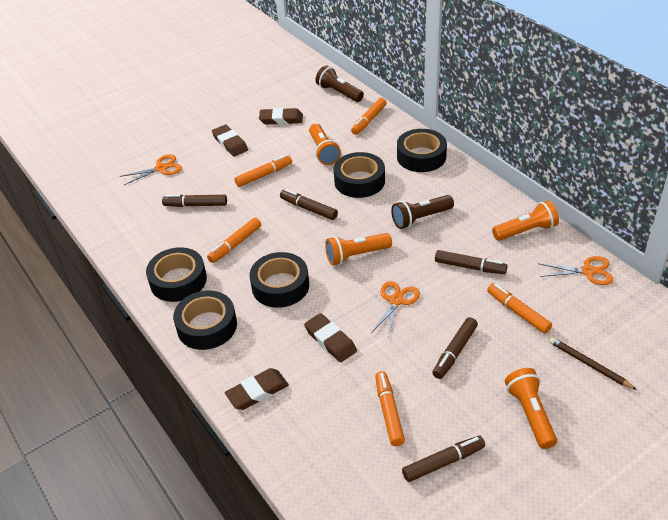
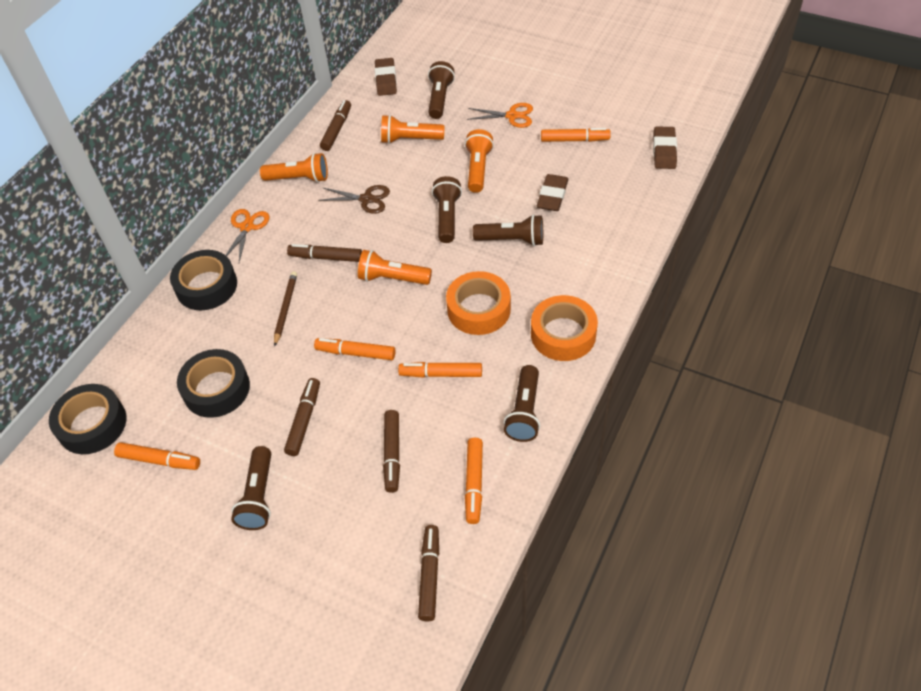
black tape: 5 -> 3
brown eraser: 4 -> 3
brown flashlight: 2 -> 5
brown scissors: 0 -> 1
orange scissors: 3 -> 2
orange tape: 0 -> 2

